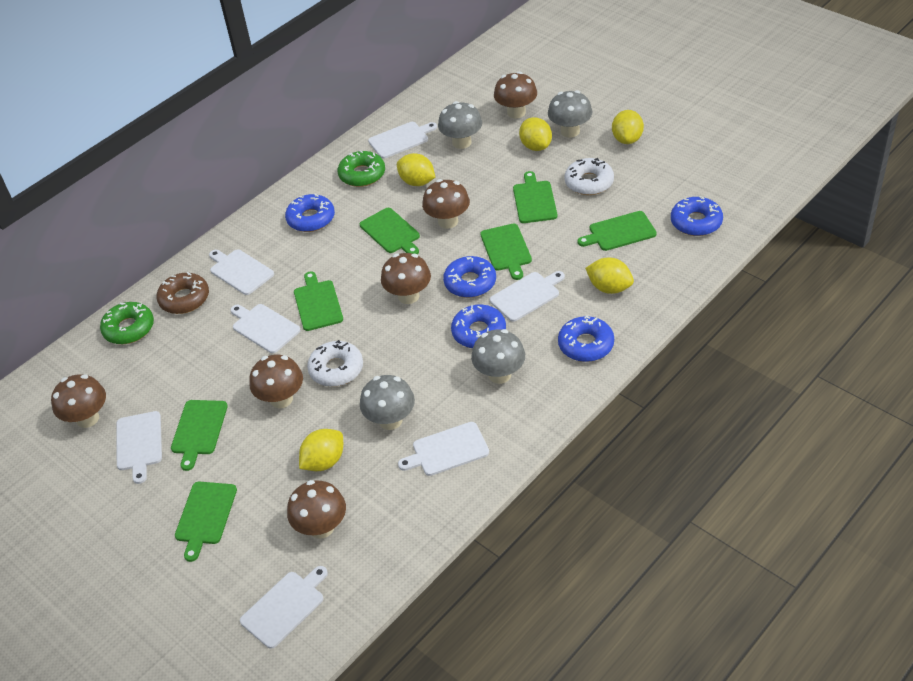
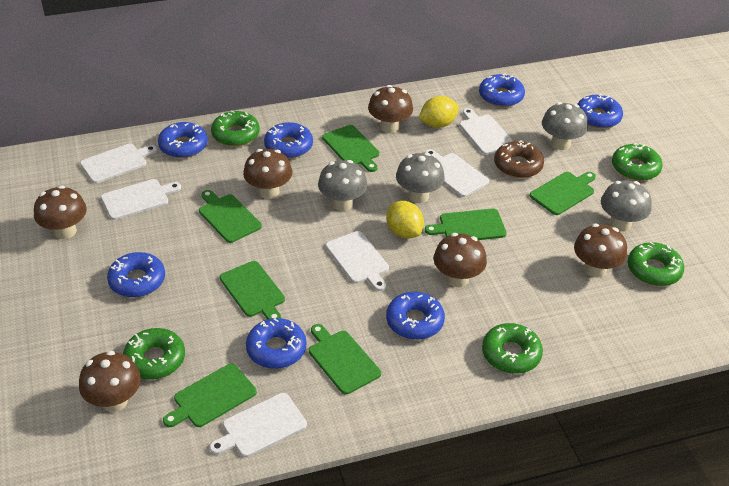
blue donut: 5 -> 7
green donut: 2 -> 5
white cutting board: 7 -> 6
white donut: 2 -> 0
yellow lemon: 5 -> 2

